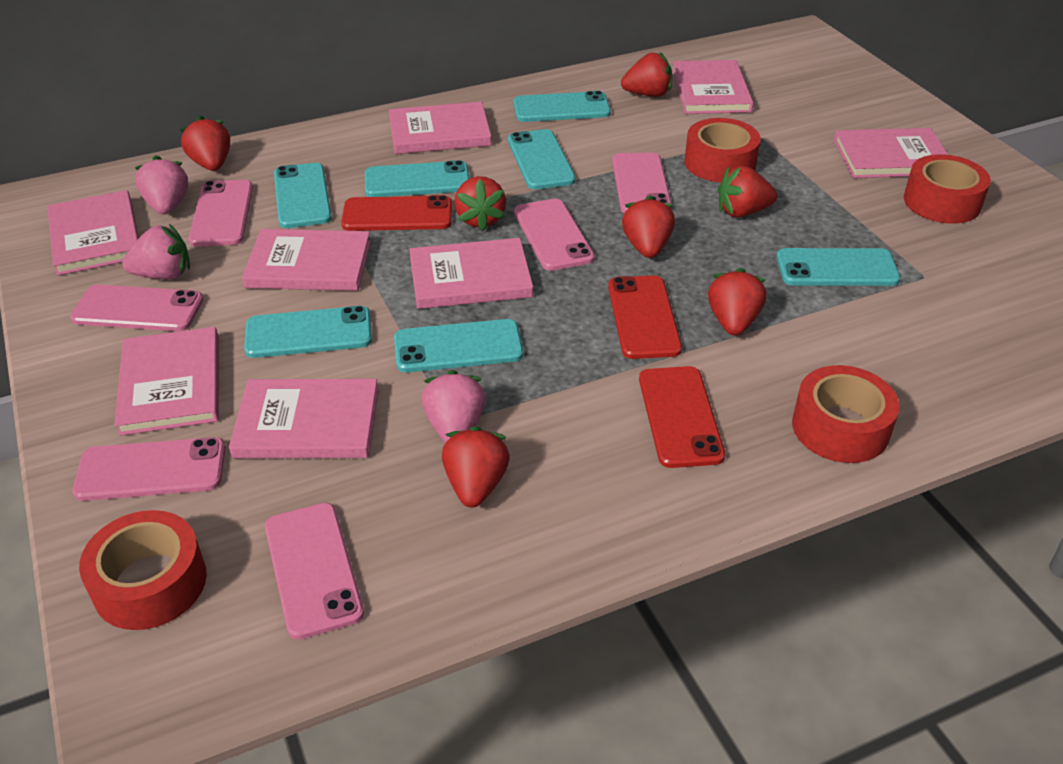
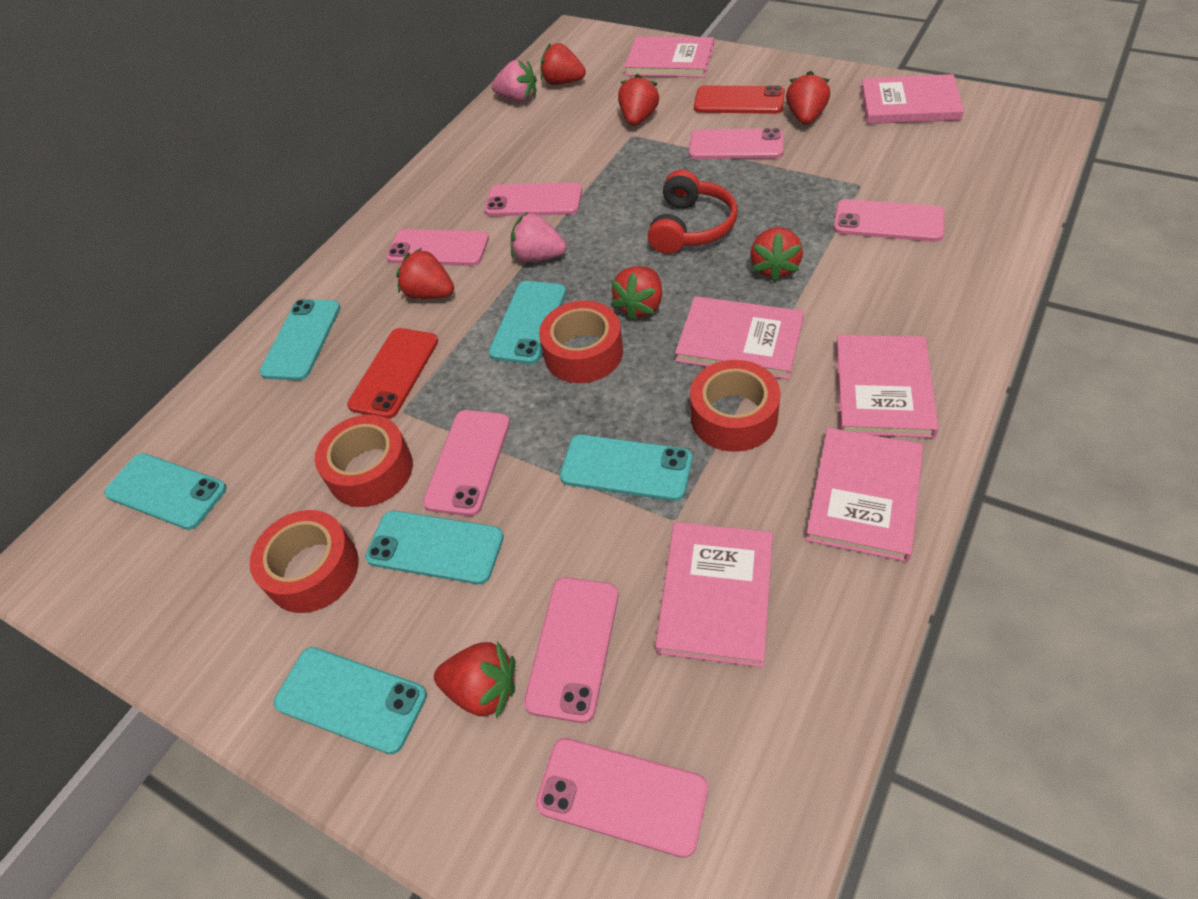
pink book: 8 -> 6
pink phone: 6 -> 7
pink strawberry: 3 -> 2
red headphones: 0 -> 1
red phone: 3 -> 2
turquoise phone: 7 -> 6

